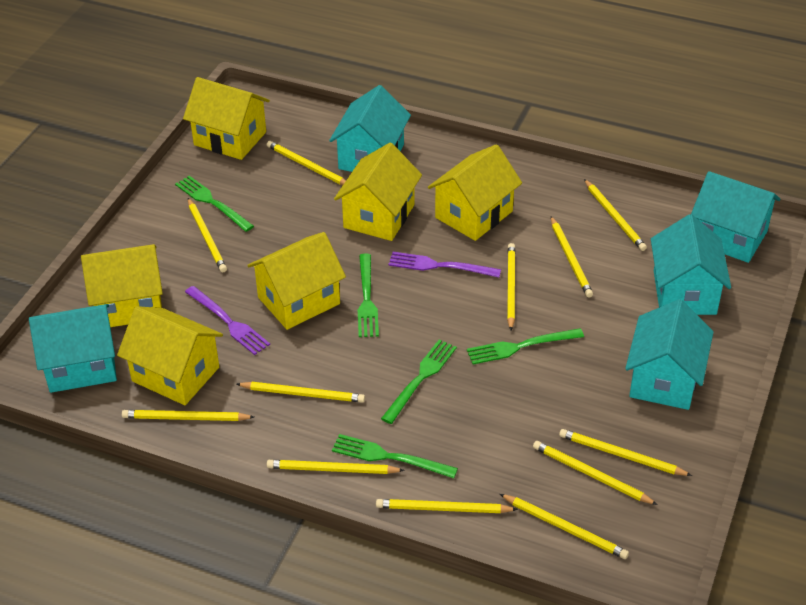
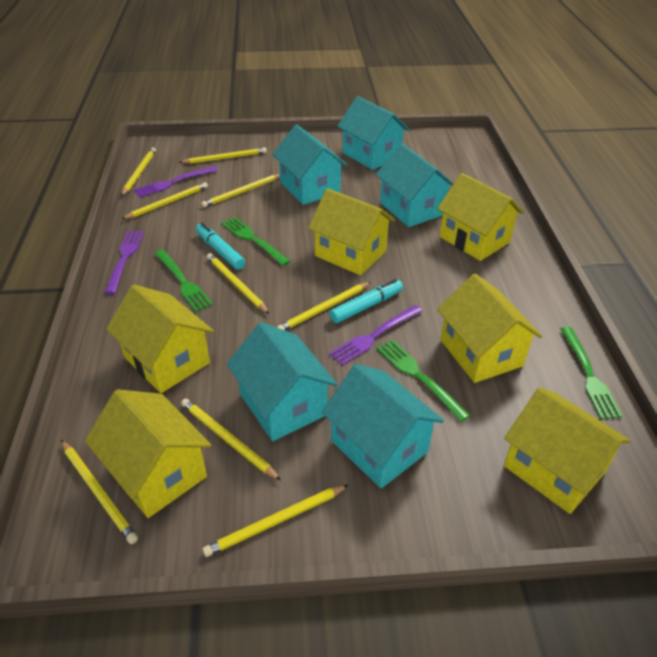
green fork: 5 -> 4
purple fork: 2 -> 3
turquoise marker: 0 -> 2
yellow pencil: 12 -> 9

